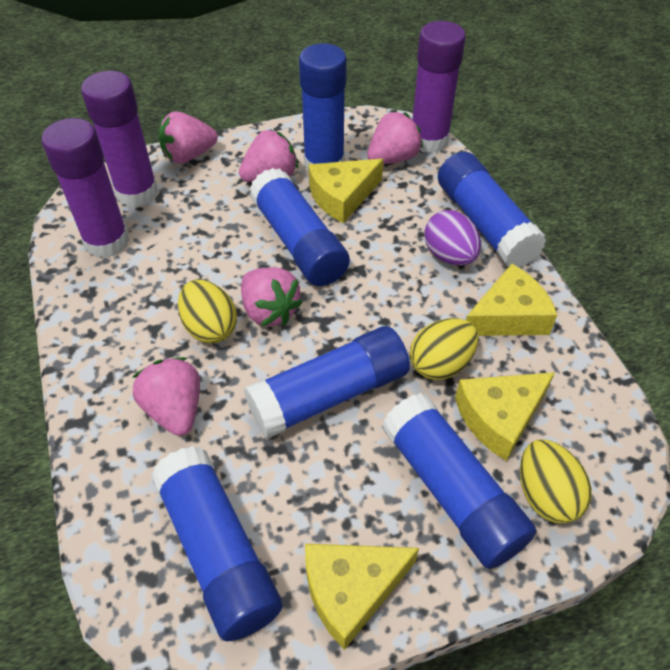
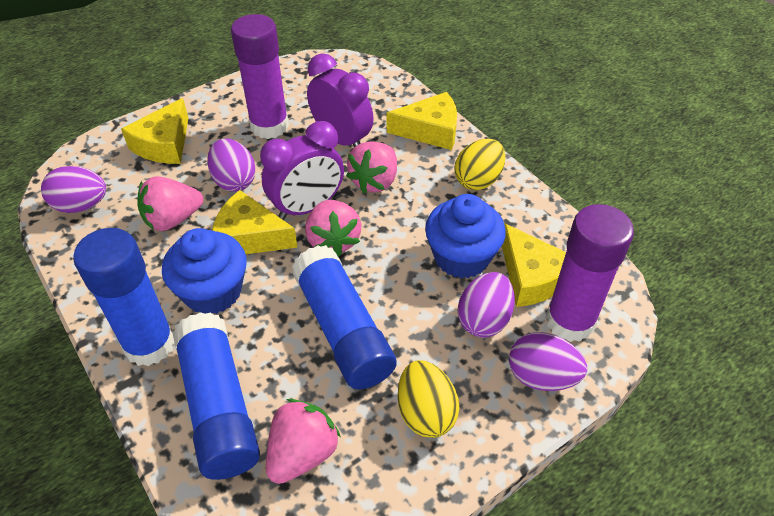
blue cupcake: 0 -> 2
blue glue stick: 6 -> 3
pink strawberry: 5 -> 4
purple clock: 0 -> 2
purple egg: 1 -> 4
purple glue stick: 3 -> 2
yellow egg: 3 -> 2

